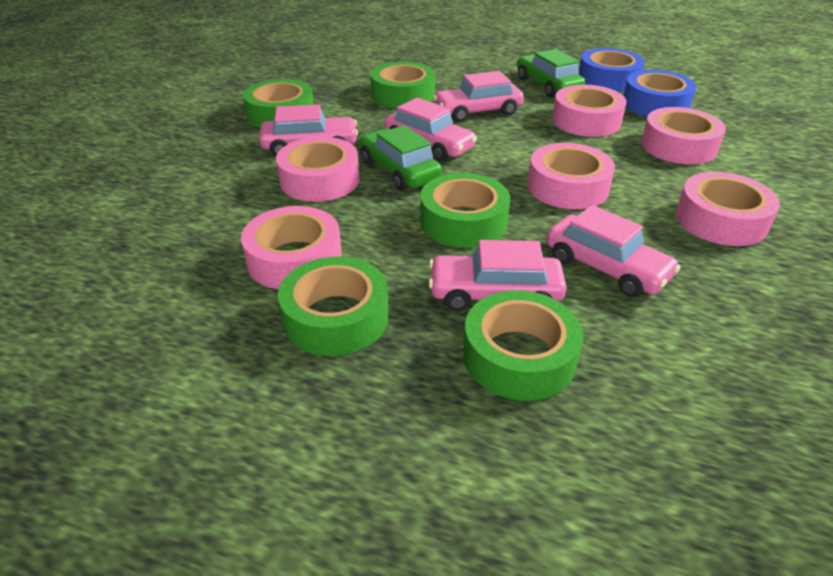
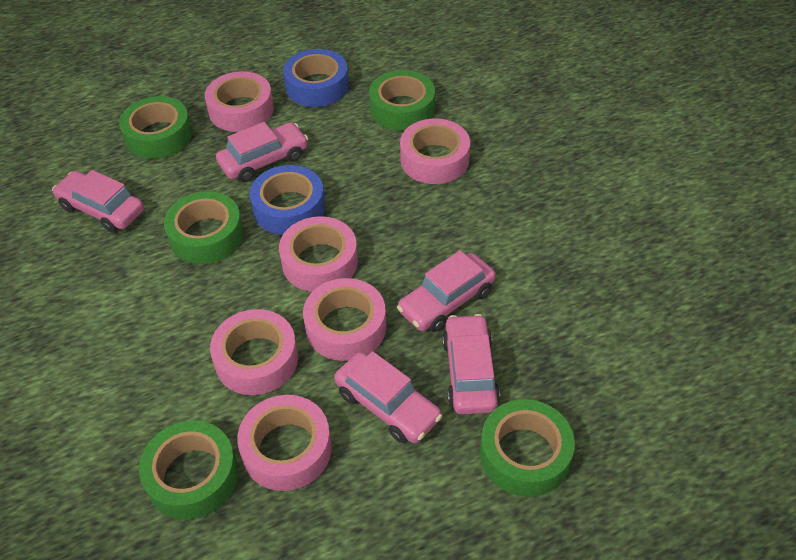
green car: 2 -> 0

